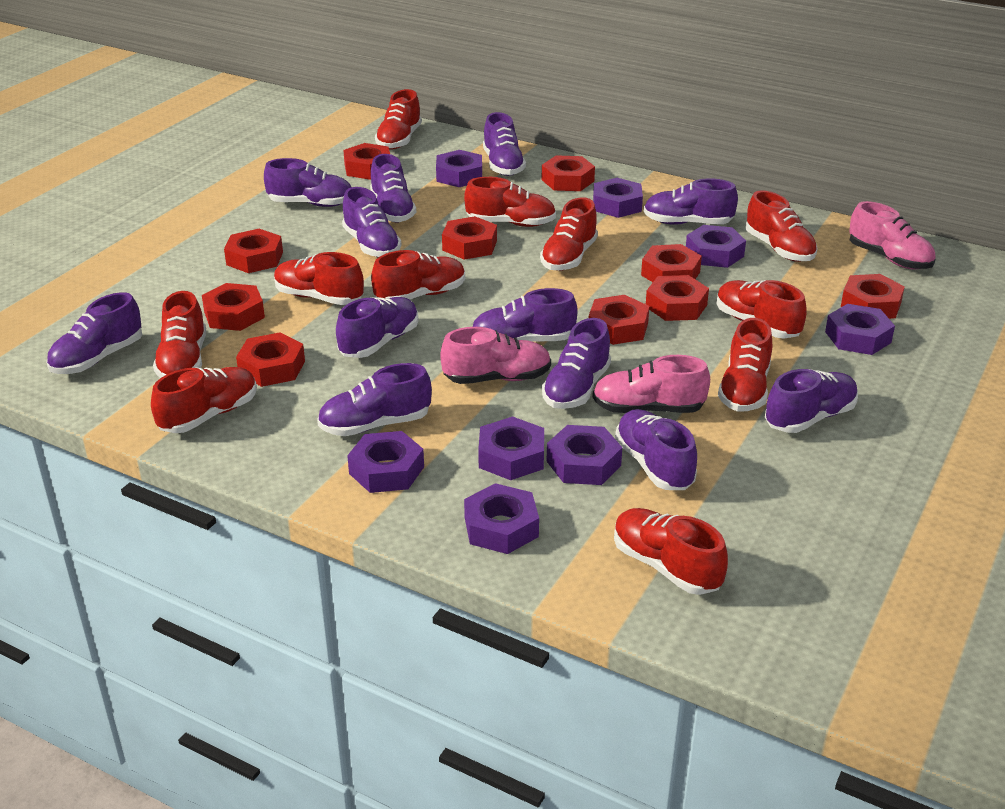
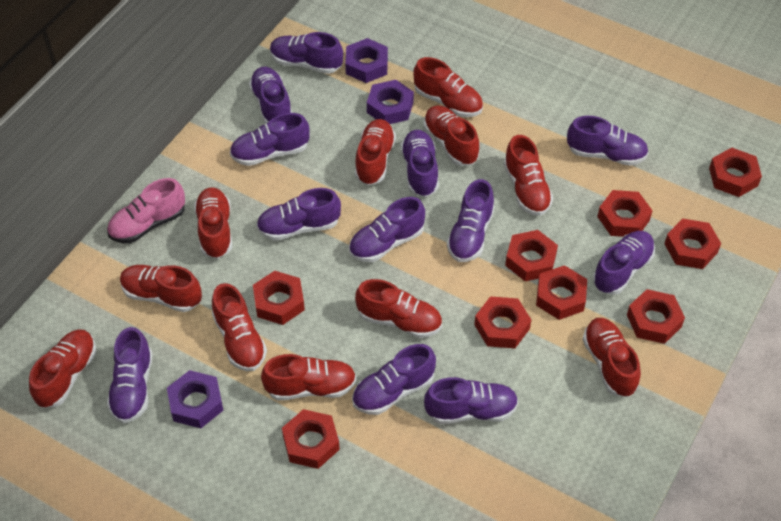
pink shoe: 3 -> 1
purple nut: 8 -> 3
red nut: 10 -> 9

